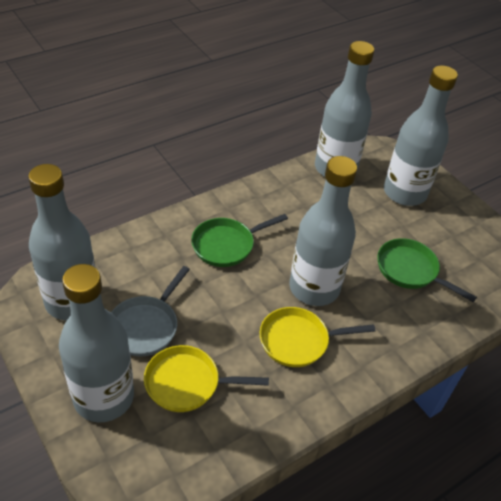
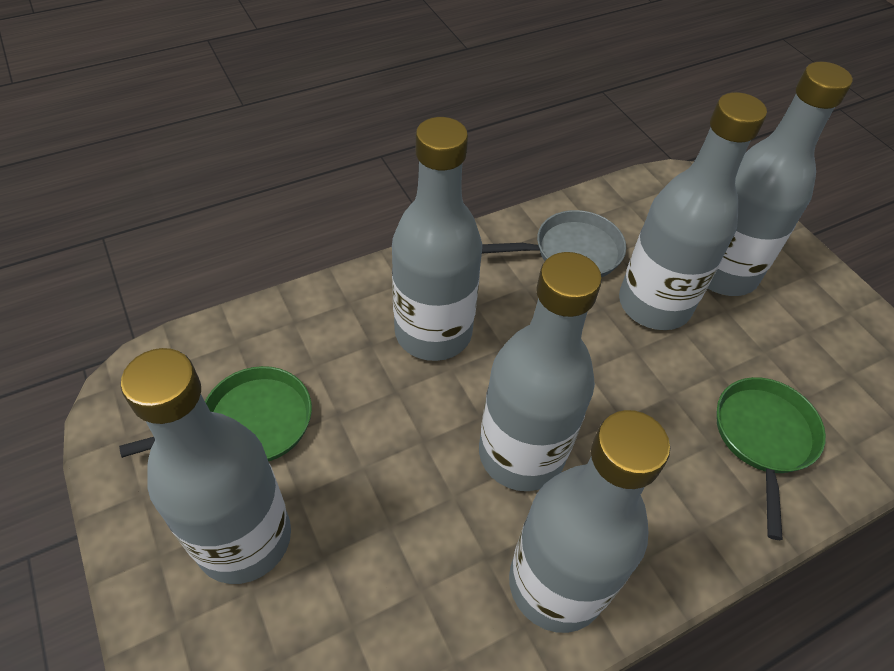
grey bottle: 5 -> 6
yellow pan: 2 -> 0

